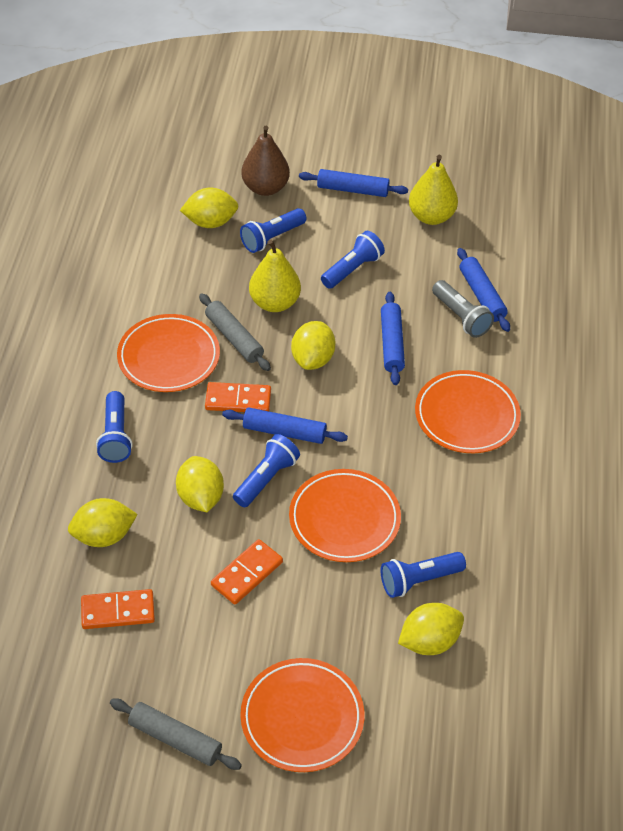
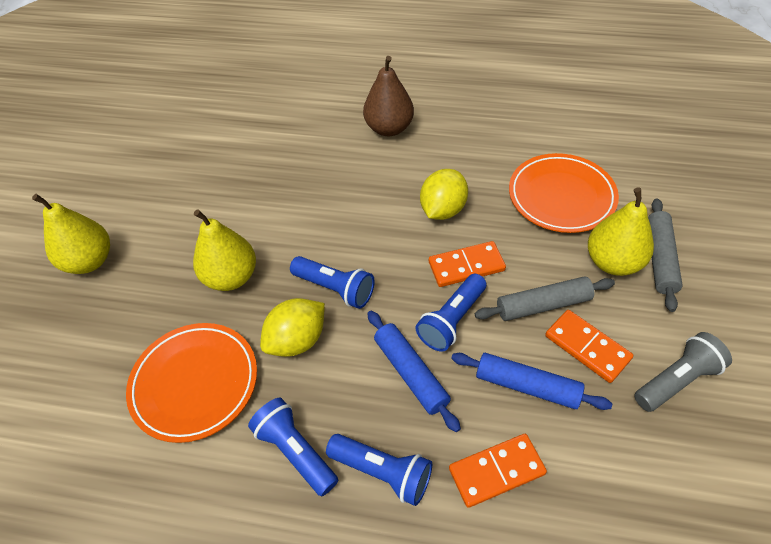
blue flashlight: 5 -> 4
blue rolling pin: 4 -> 2
orange plate: 4 -> 2
yellow lemon: 5 -> 2
yellow pear: 2 -> 3

